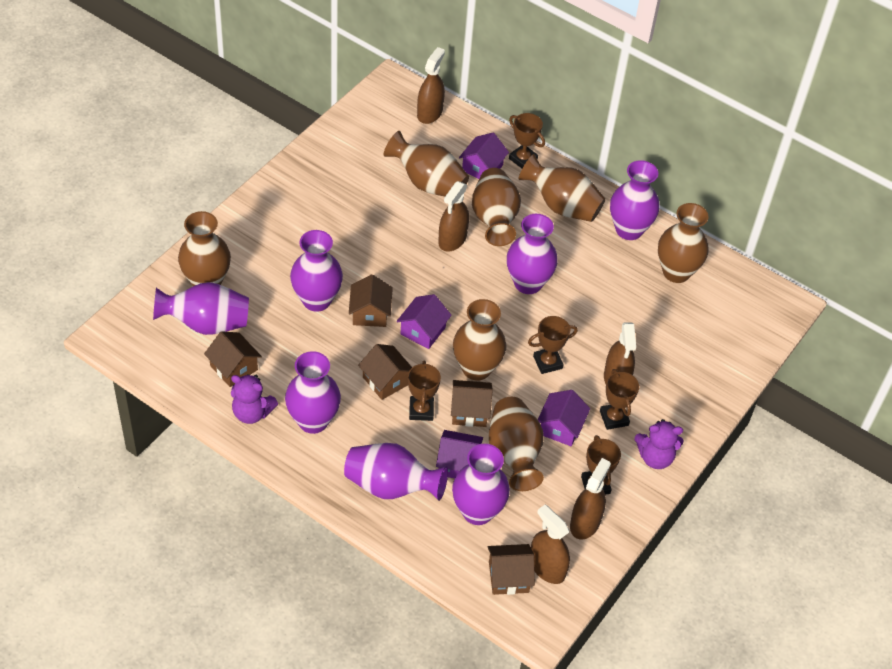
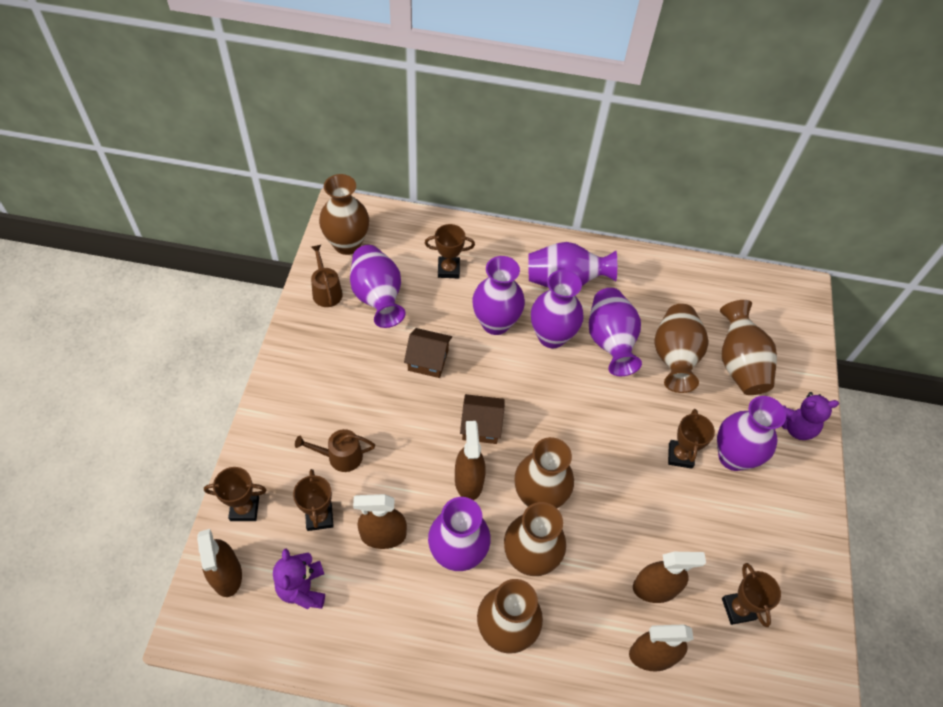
brown house: 5 -> 2
brown vase: 7 -> 6
brown watering can: 0 -> 2
purple house: 4 -> 0

